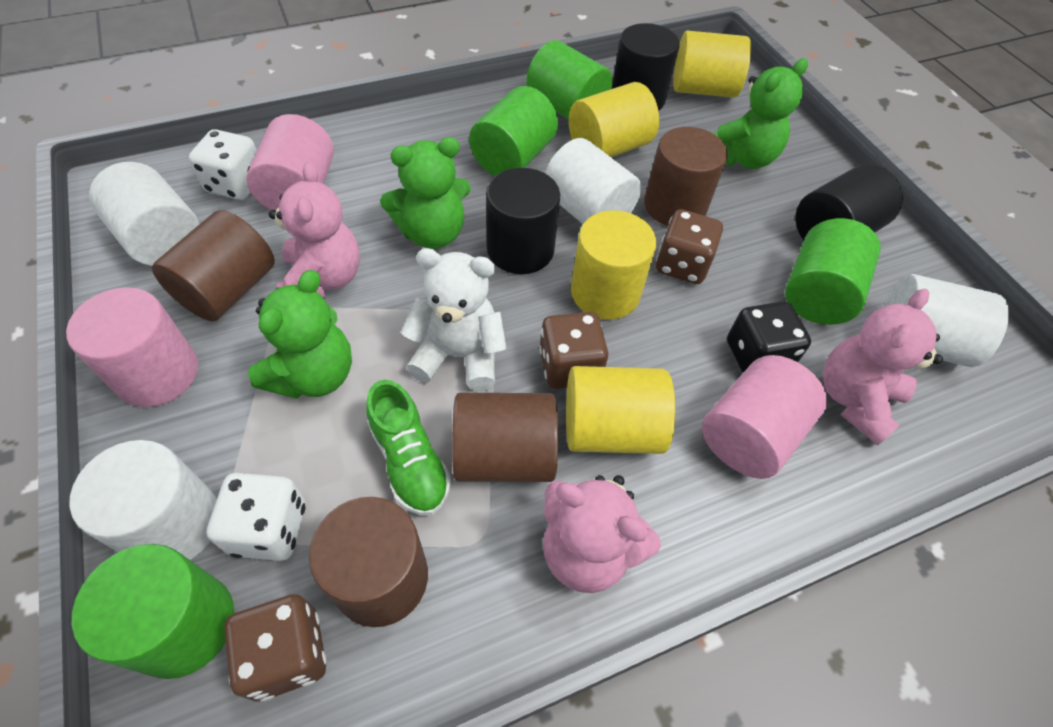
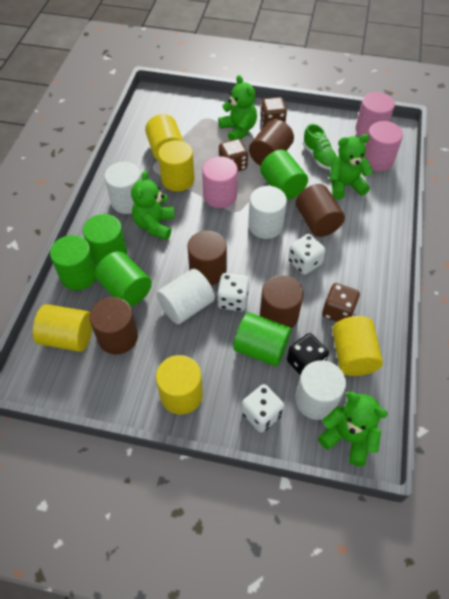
black cylinder: 3 -> 0
brown cylinder: 4 -> 5
green cylinder: 4 -> 5
green teddy bear: 3 -> 4
pink teddy bear: 3 -> 0
white dice: 2 -> 3
white teddy bear: 1 -> 0
yellow cylinder: 4 -> 5

